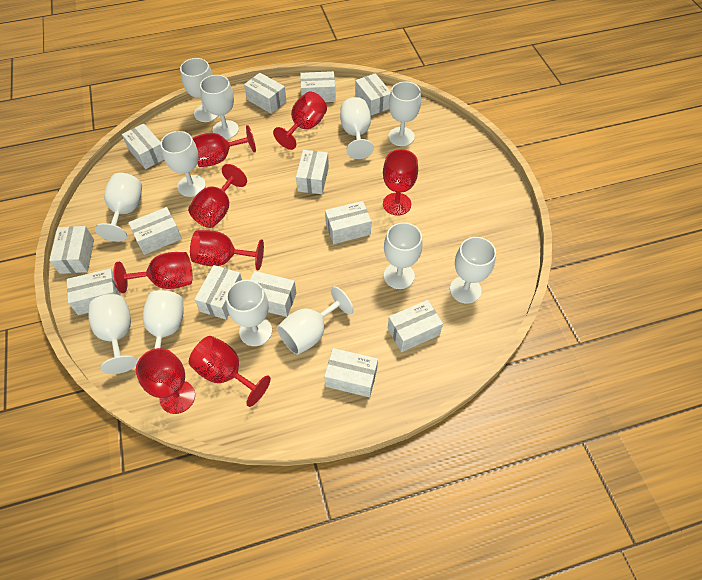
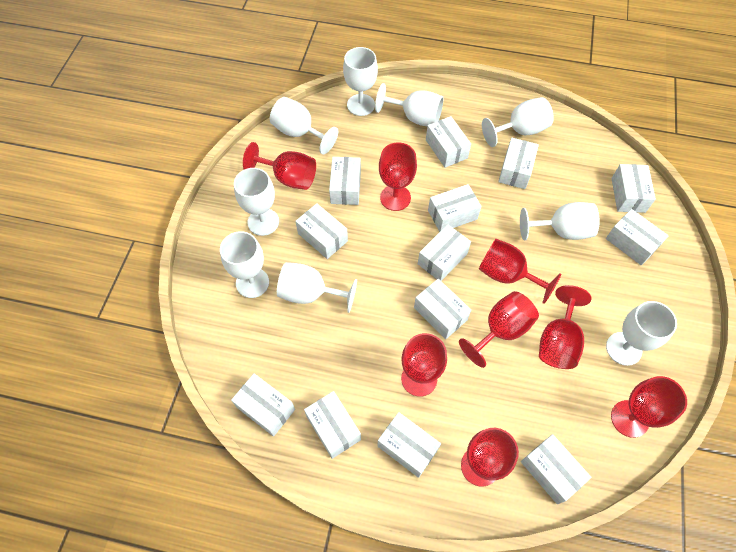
white goblet: 12 -> 9

